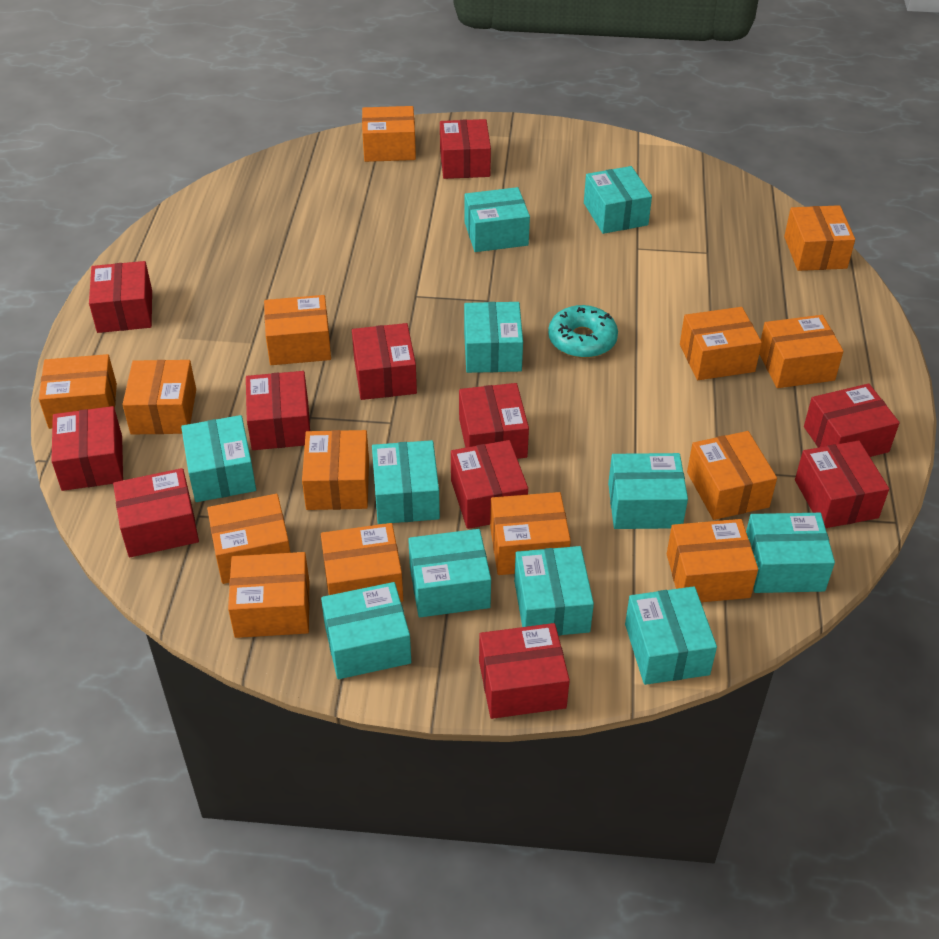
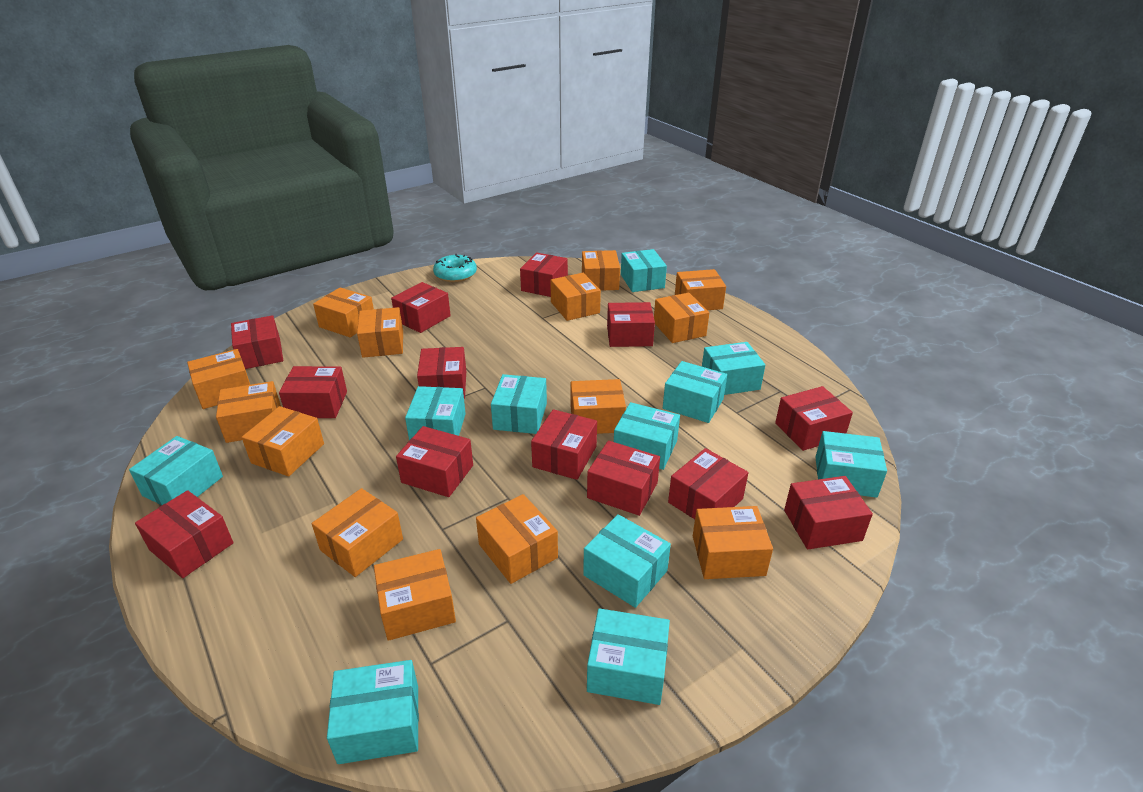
red box: 11 -> 13

